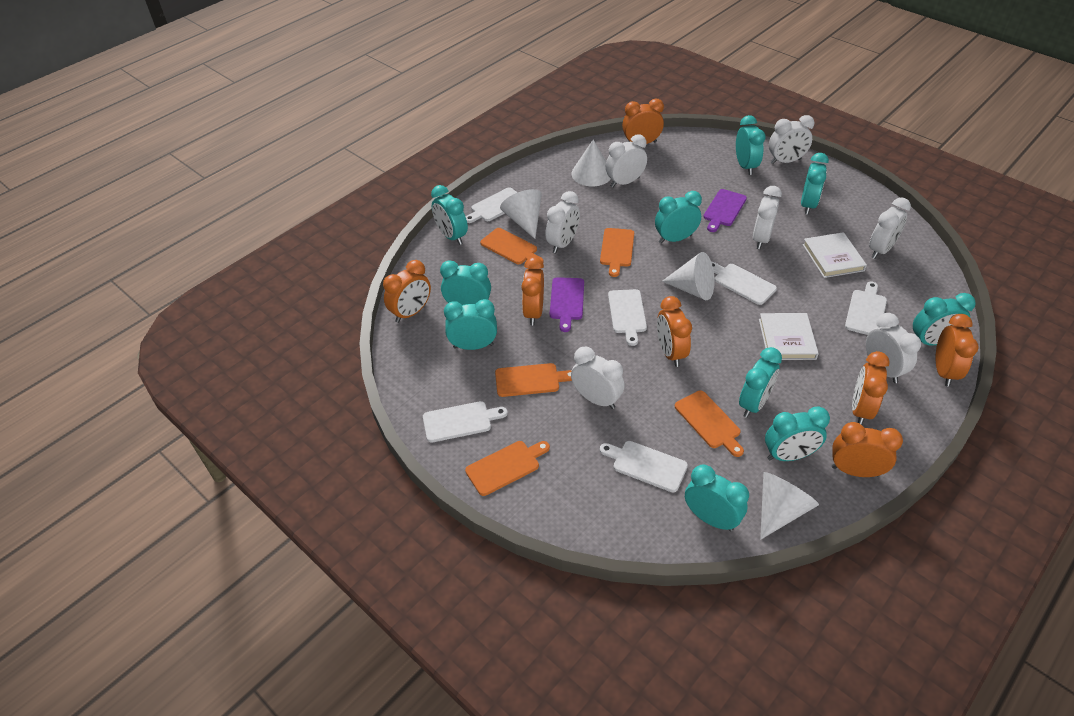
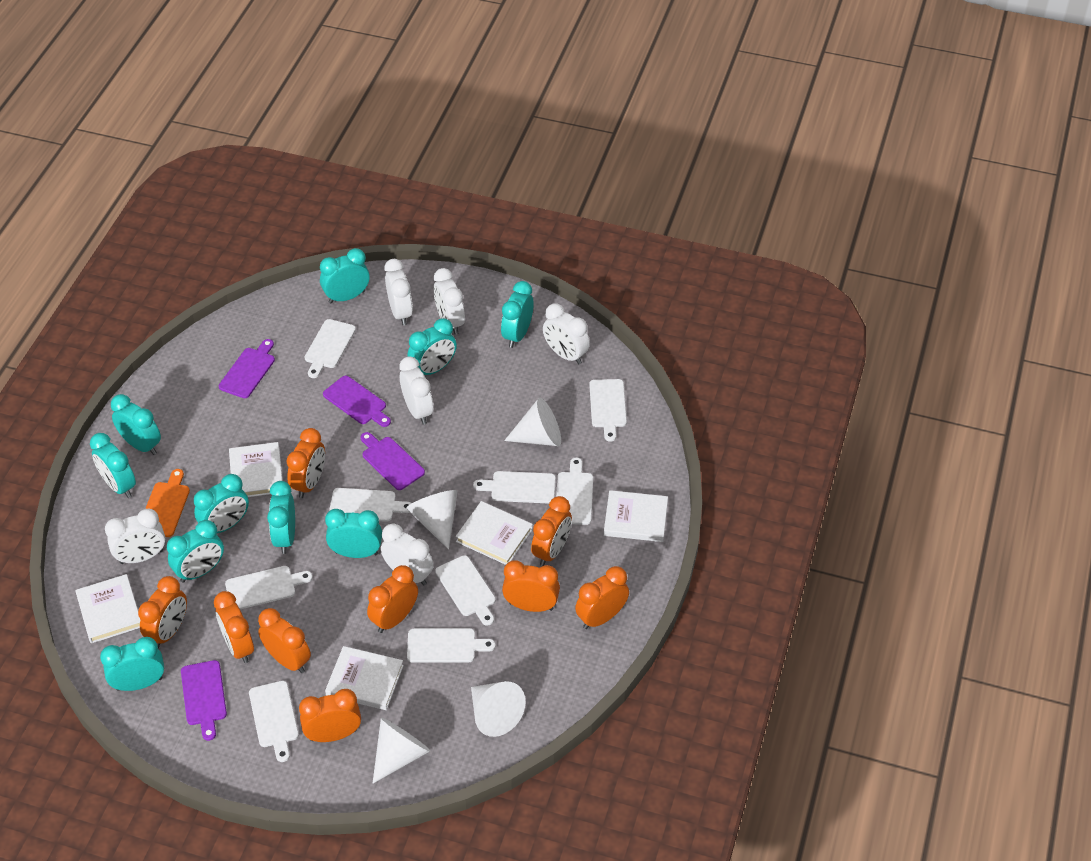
orange clock: 7 -> 9
orange cutting board: 5 -> 1
purple cutting board: 2 -> 4
white book: 2 -> 5
white clock: 7 -> 6
white cutting board: 6 -> 9

